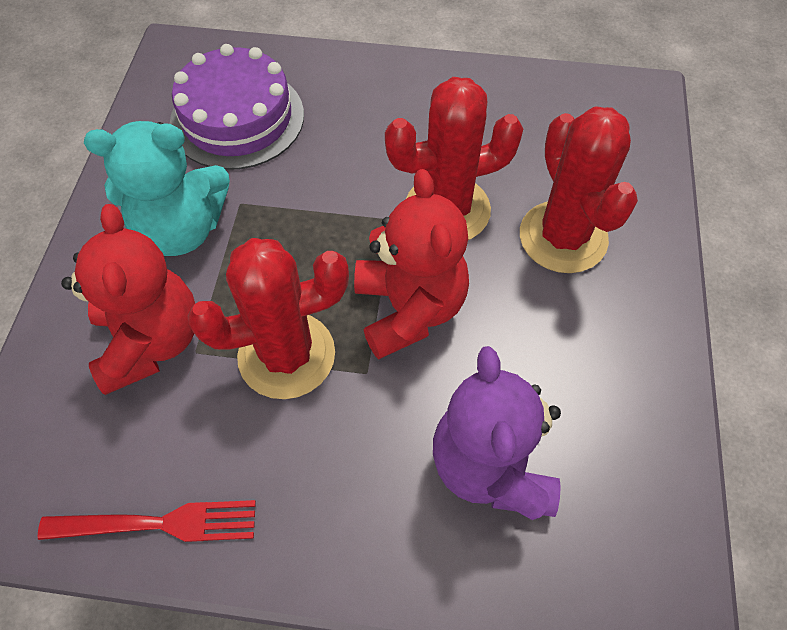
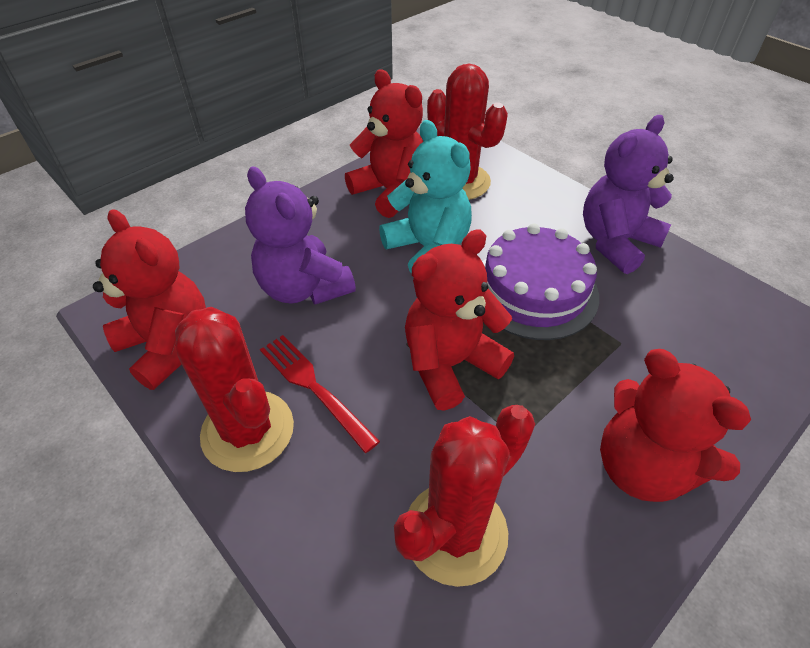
purple teddy bear: 1 -> 2
red teddy bear: 2 -> 4

